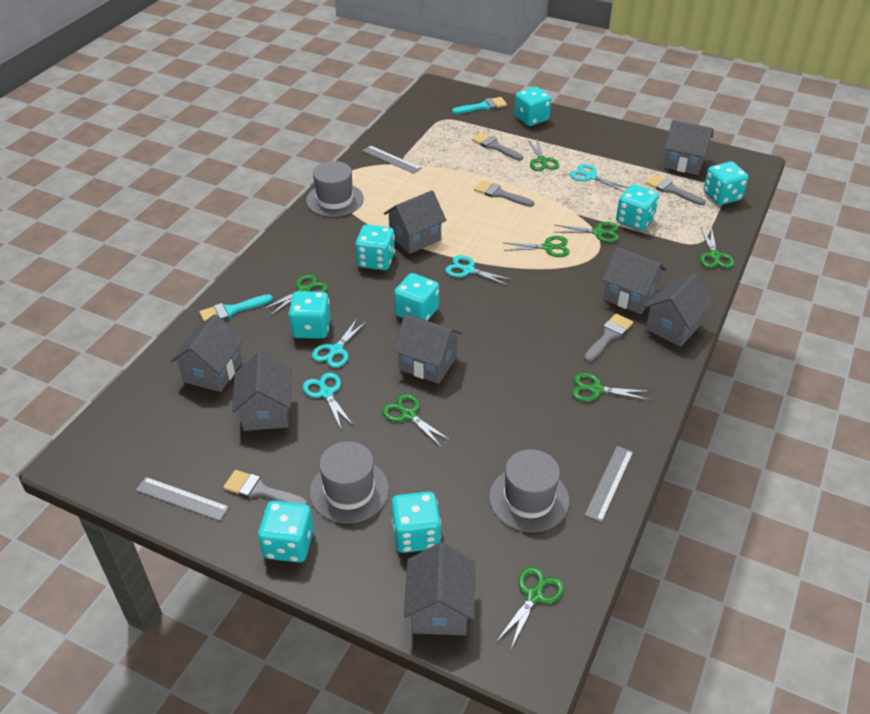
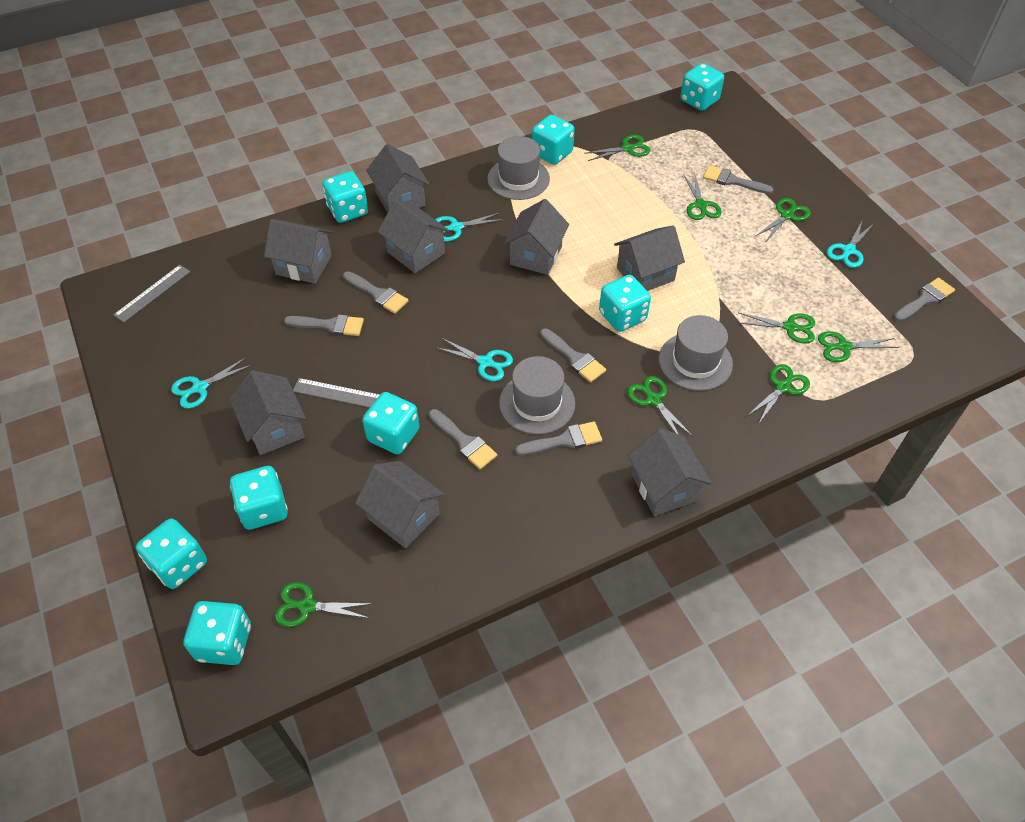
grey brush: 5 -> 7
grey ruler: 3 -> 2
turquoise brush: 2 -> 0

